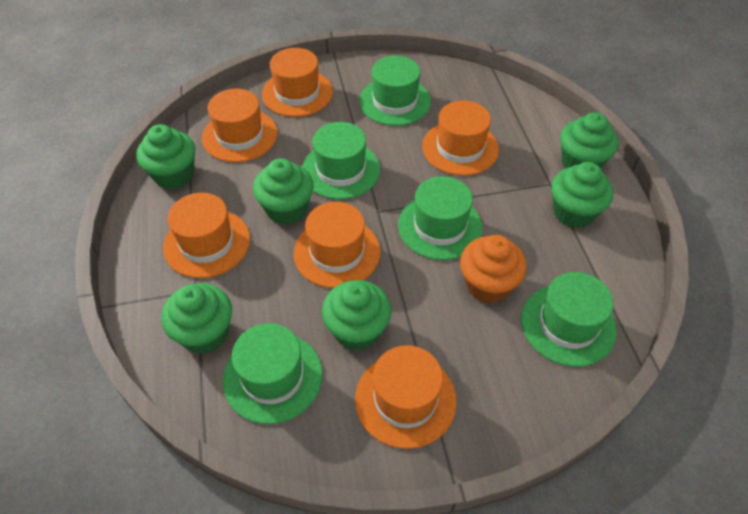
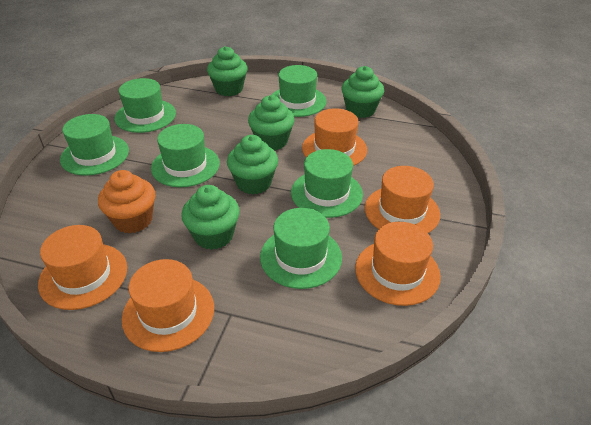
green cupcake: 6 -> 5
green hat: 5 -> 6
orange hat: 6 -> 5

